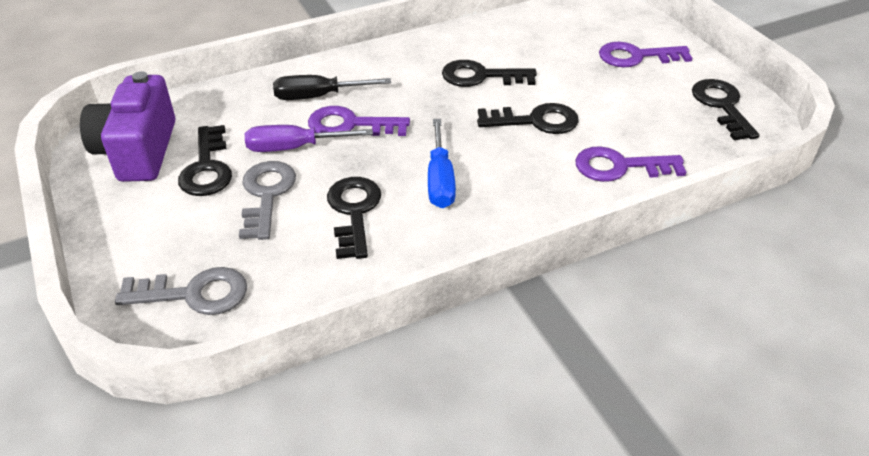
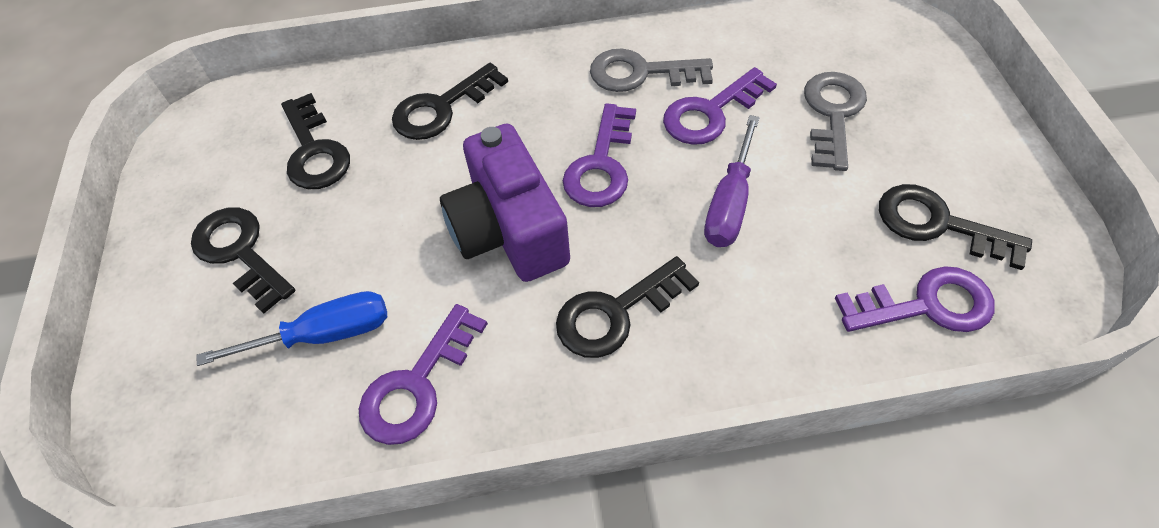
black screwdriver: 1 -> 0
purple key: 3 -> 4

